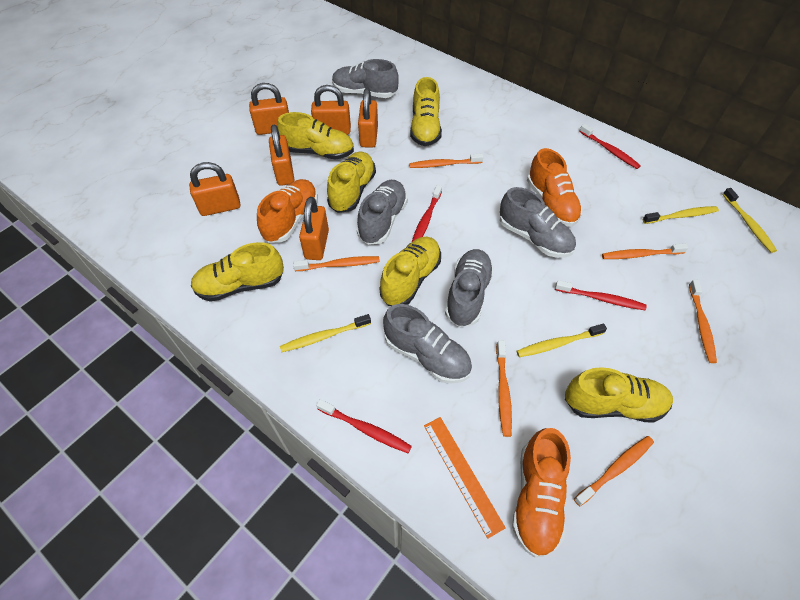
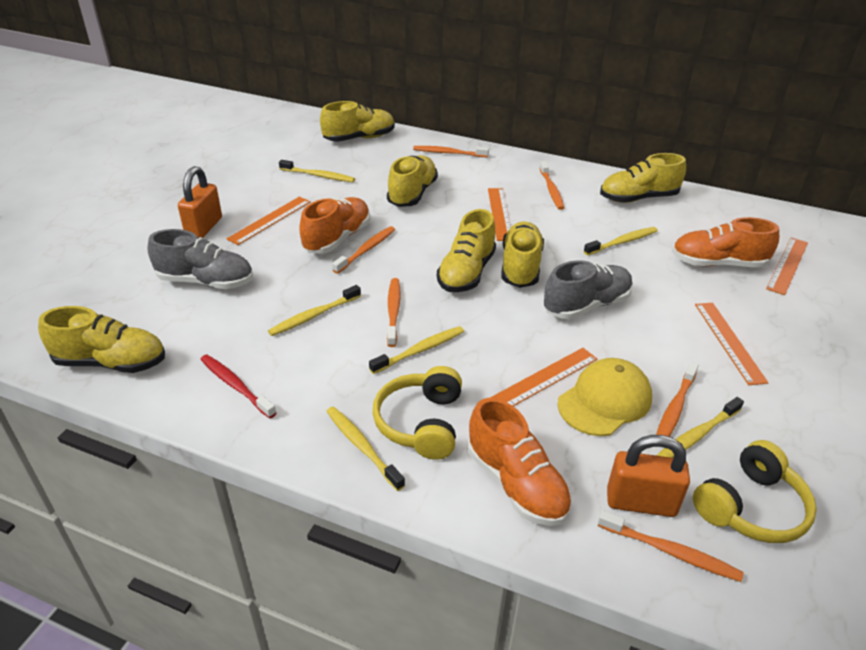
grey shoe: 5 -> 2
orange padlock: 6 -> 2
orange ruler: 1 -> 5
red toothbrush: 4 -> 1
yellow cap: 0 -> 1
yellow headphones: 0 -> 2
yellow toothbrush: 4 -> 6

